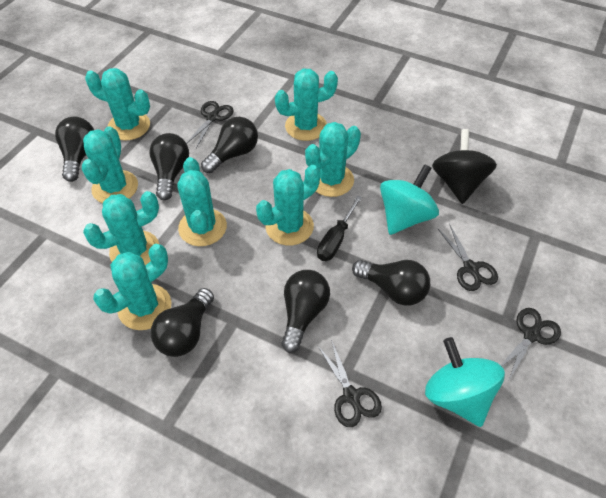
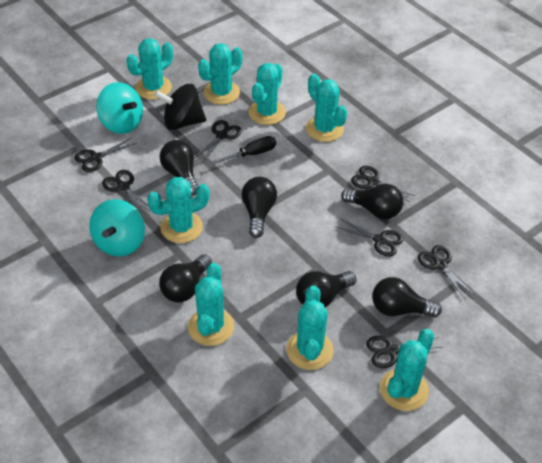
black scissors: 4 -> 7

